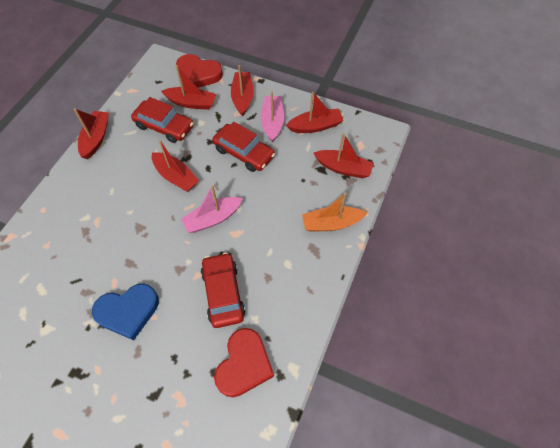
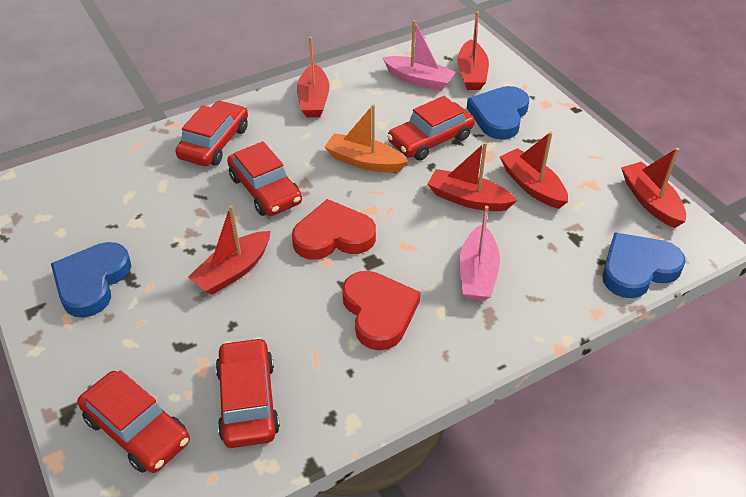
blue heart: 1 -> 3
red car: 3 -> 5

